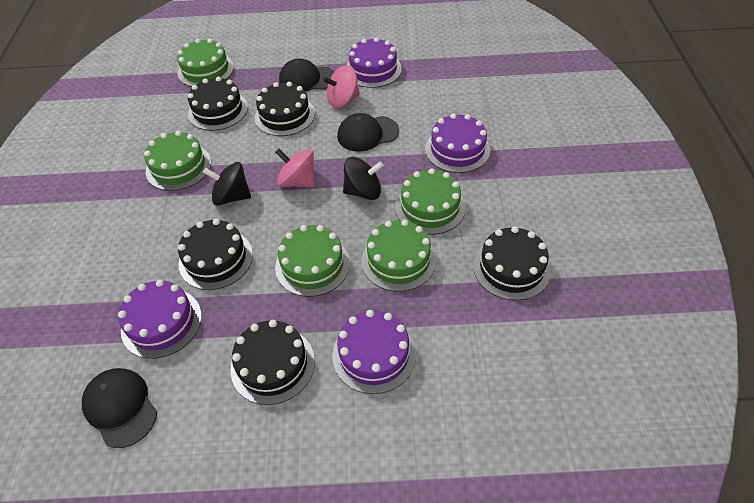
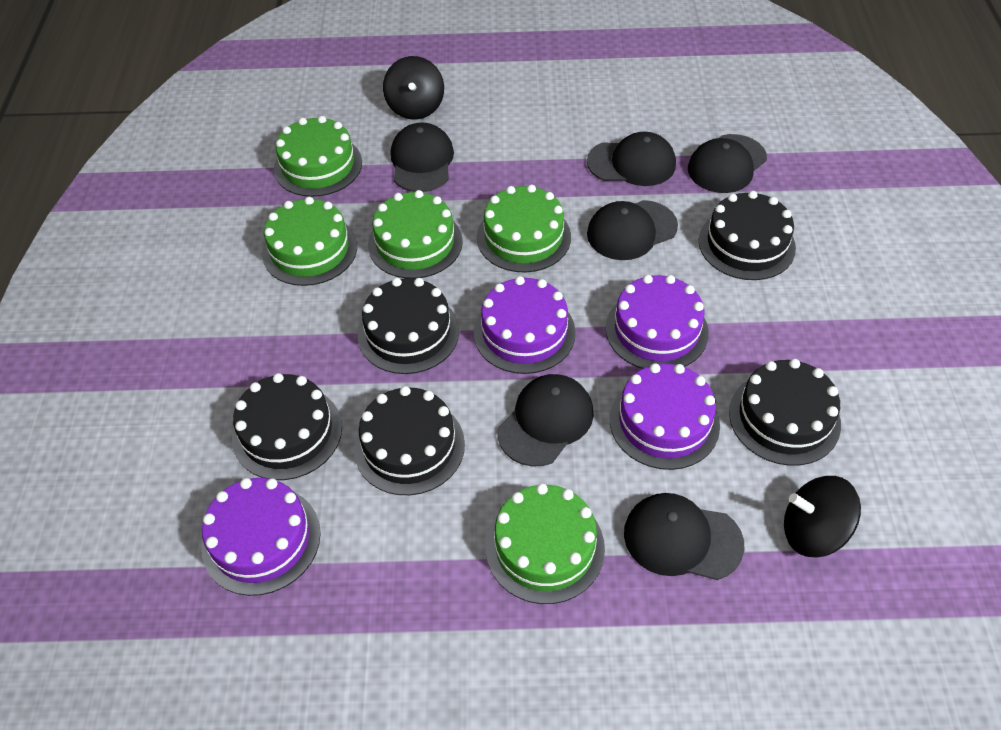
black cap: 3 -> 6
pink spinning top: 2 -> 0

